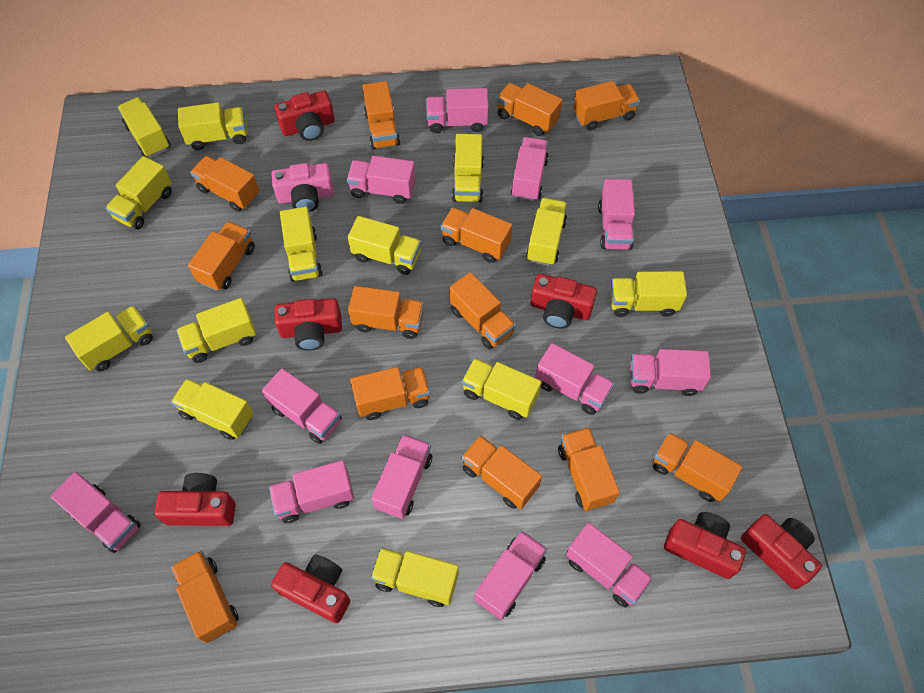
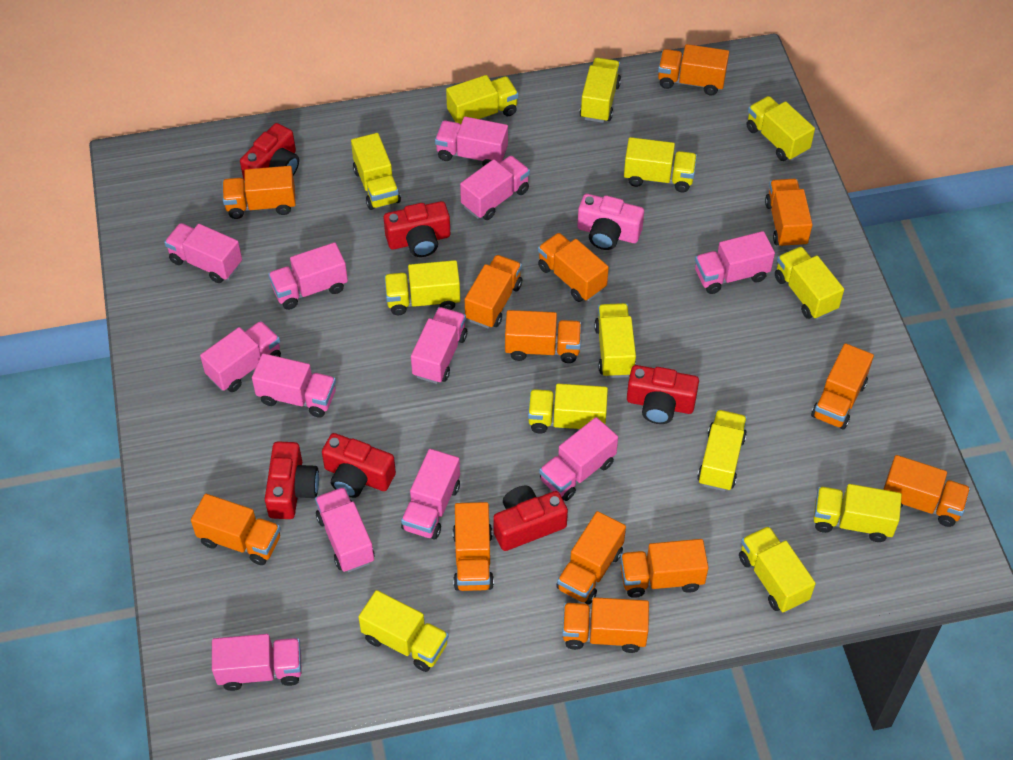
red camera: 7 -> 6

